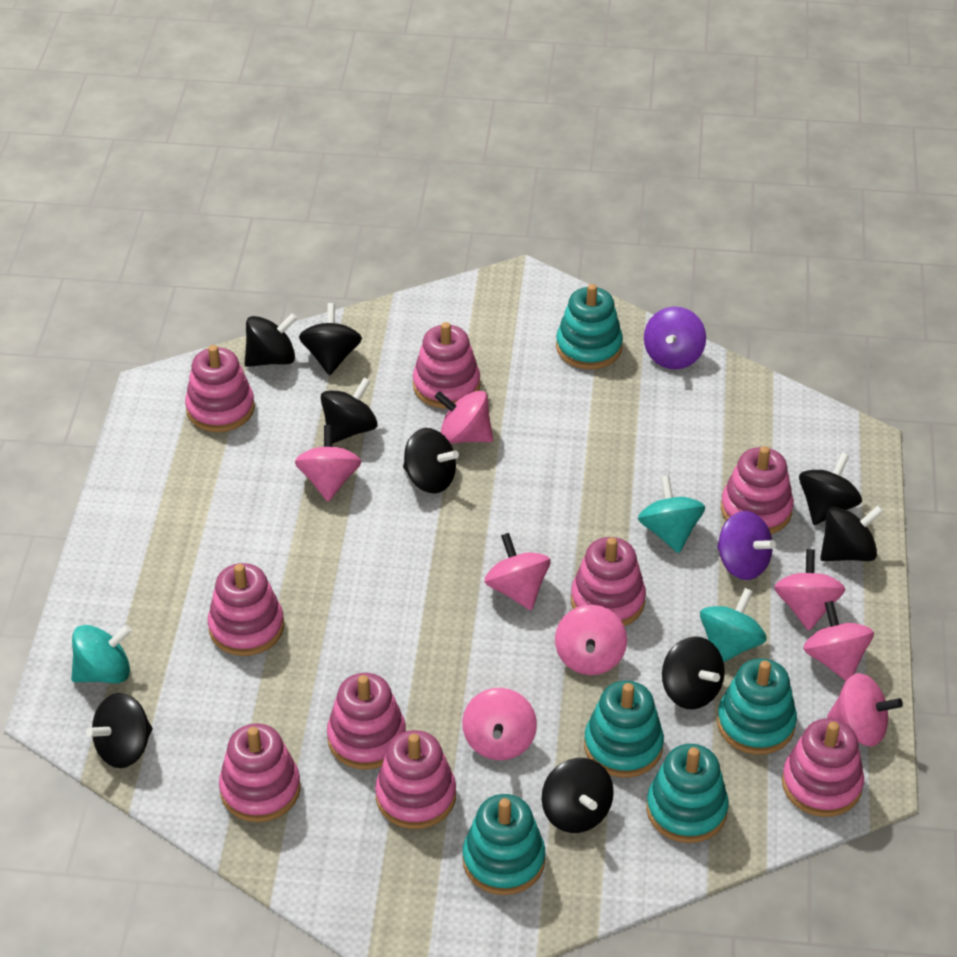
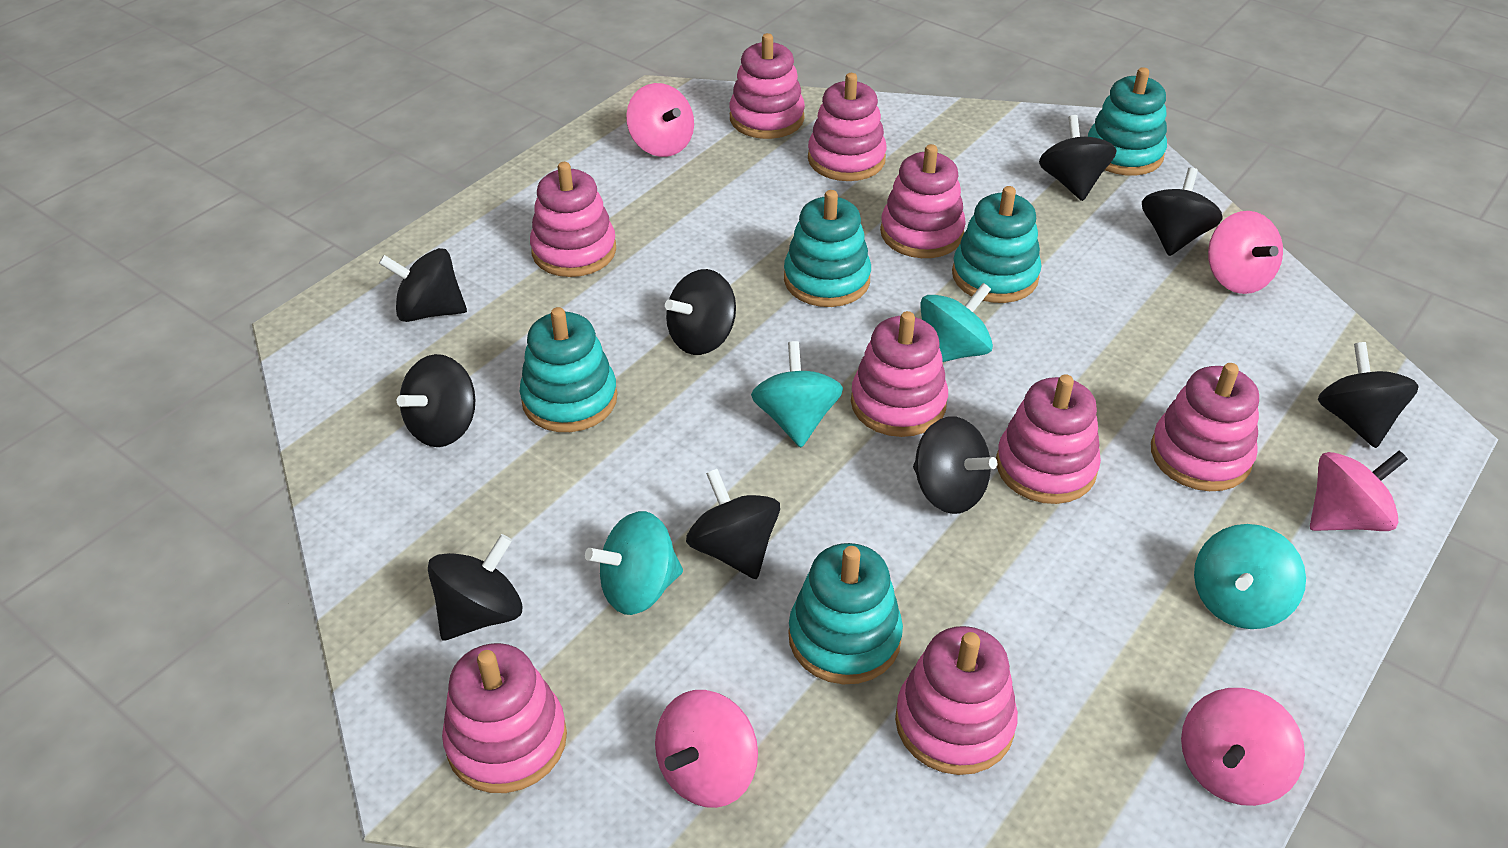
pink spinning top: 8 -> 5
purple spinning top: 2 -> 0
turquoise spinning top: 3 -> 4

